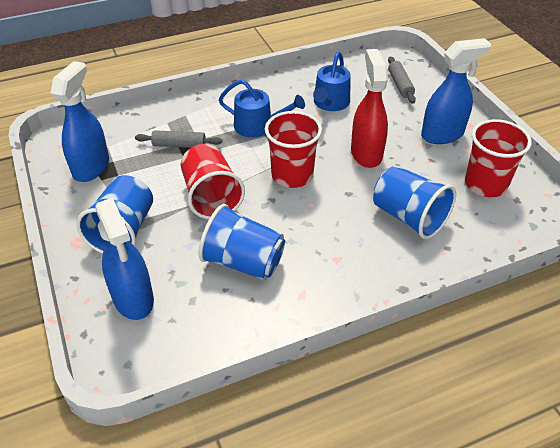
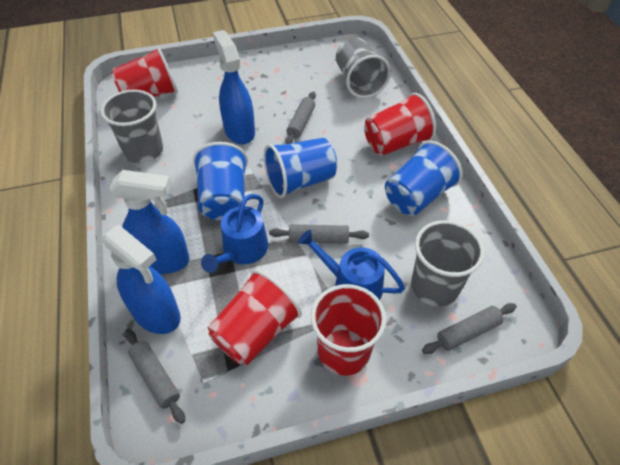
grey cup: 0 -> 3
grey rolling pin: 2 -> 4
red cup: 3 -> 4
red spray bottle: 1 -> 0

